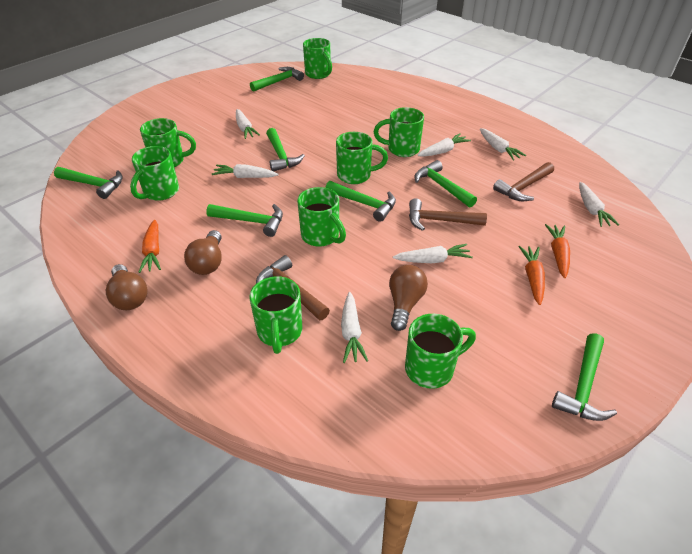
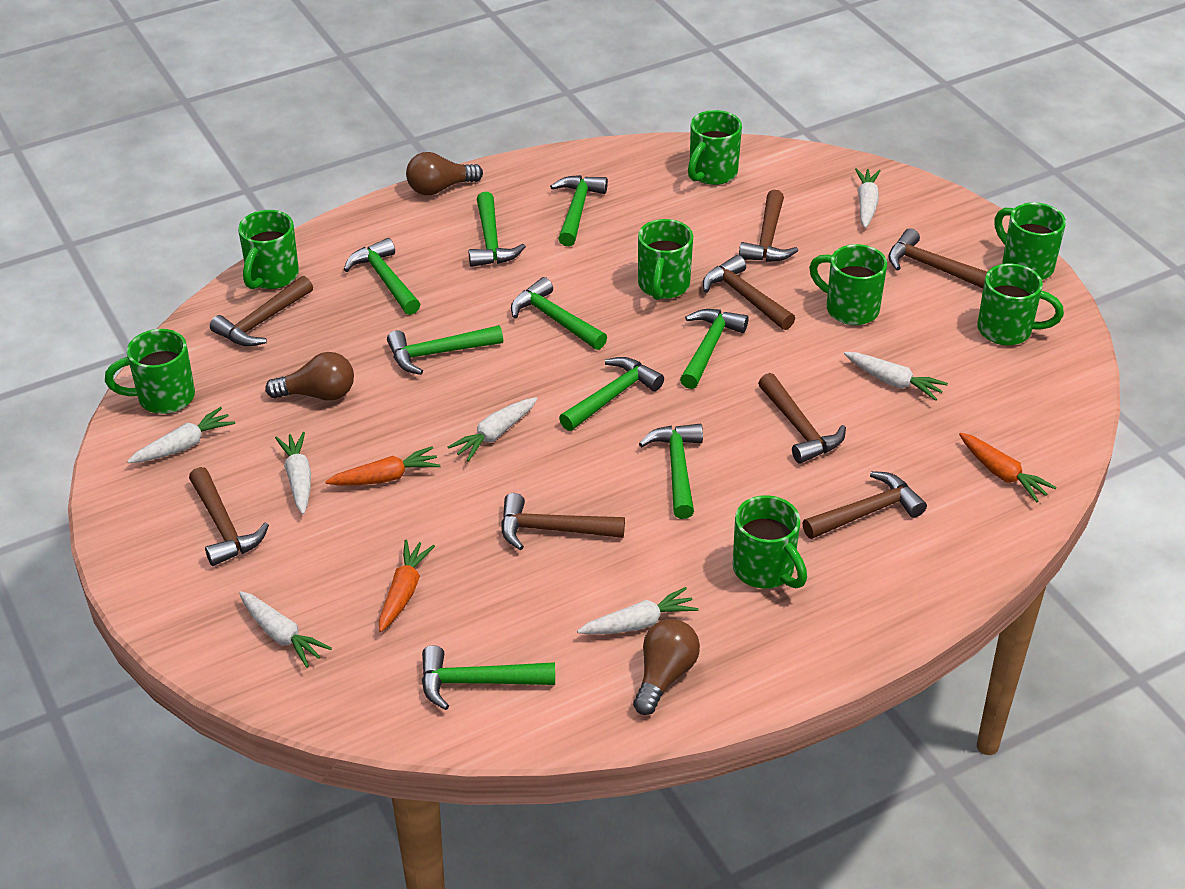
brown hammer: 3 -> 8
green hammer: 7 -> 9

